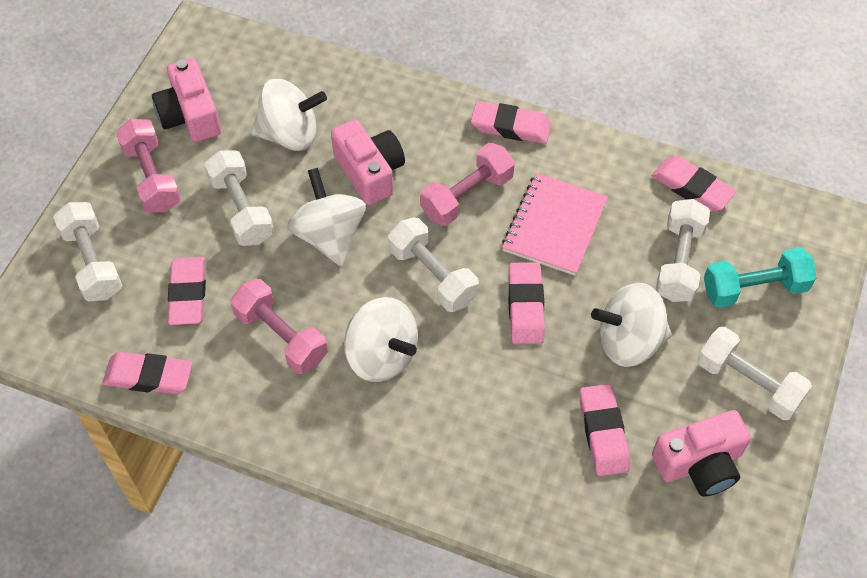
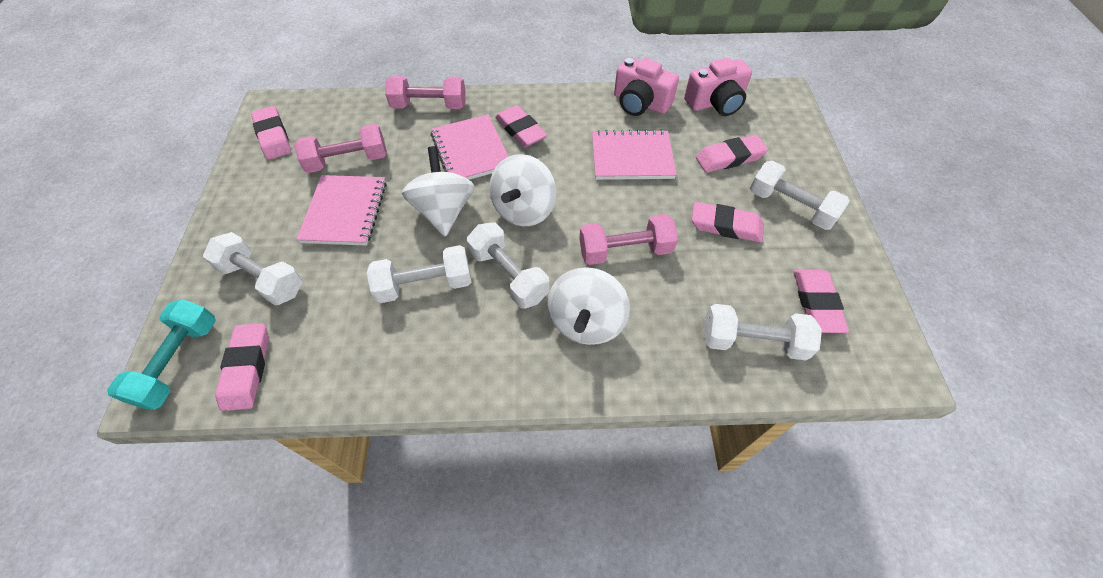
pink camera: 3 -> 2
pink notebook: 1 -> 3
white spinning top: 4 -> 3

